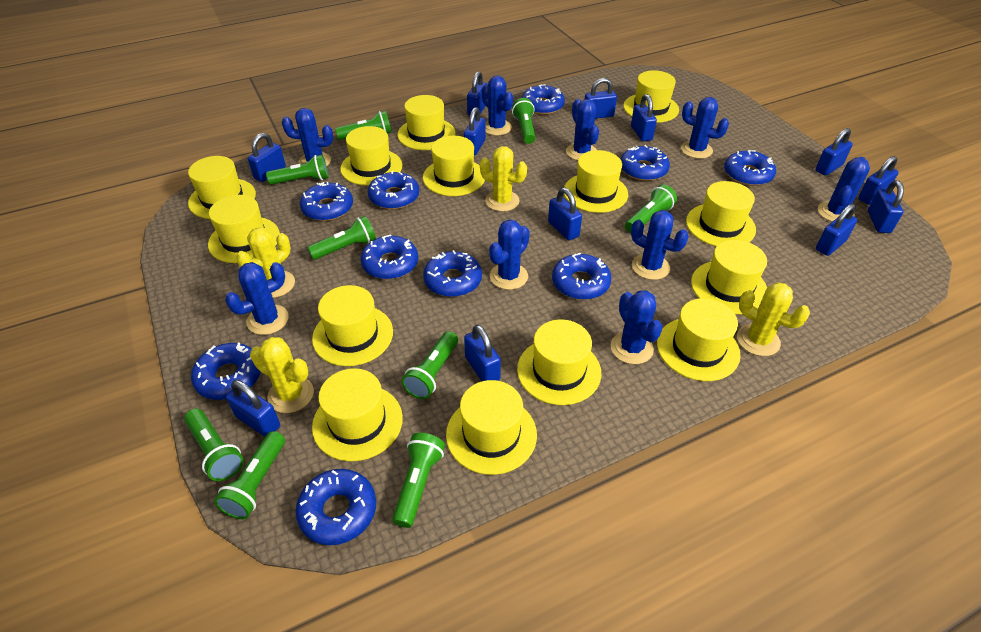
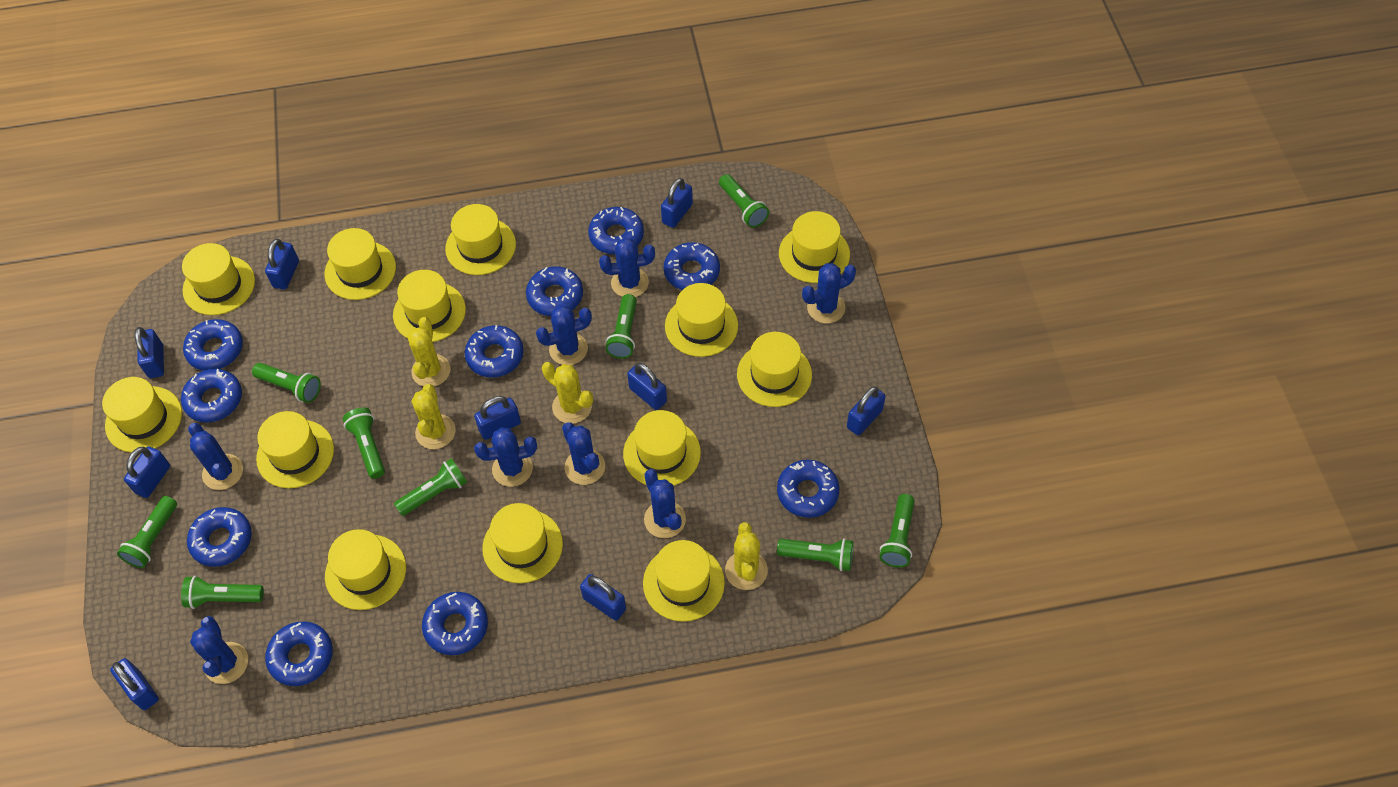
blue cactus: 9 -> 8
blue padlock: 12 -> 9
yellow hat: 14 -> 13

